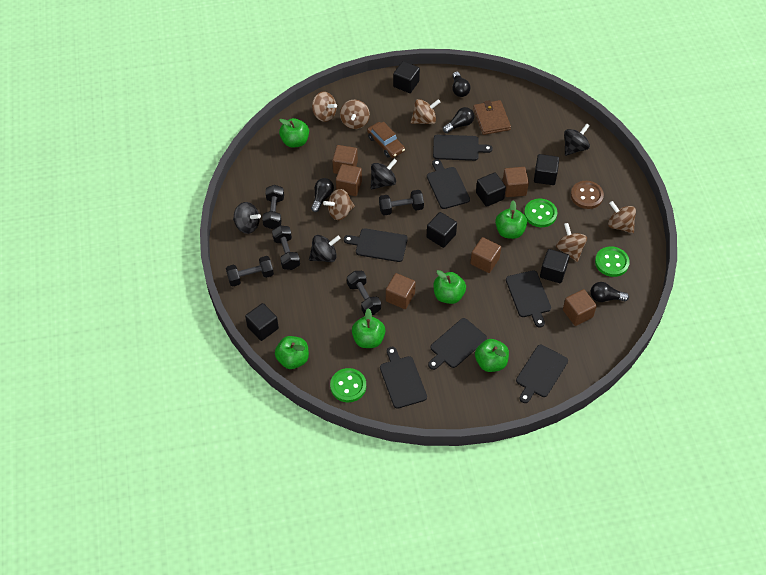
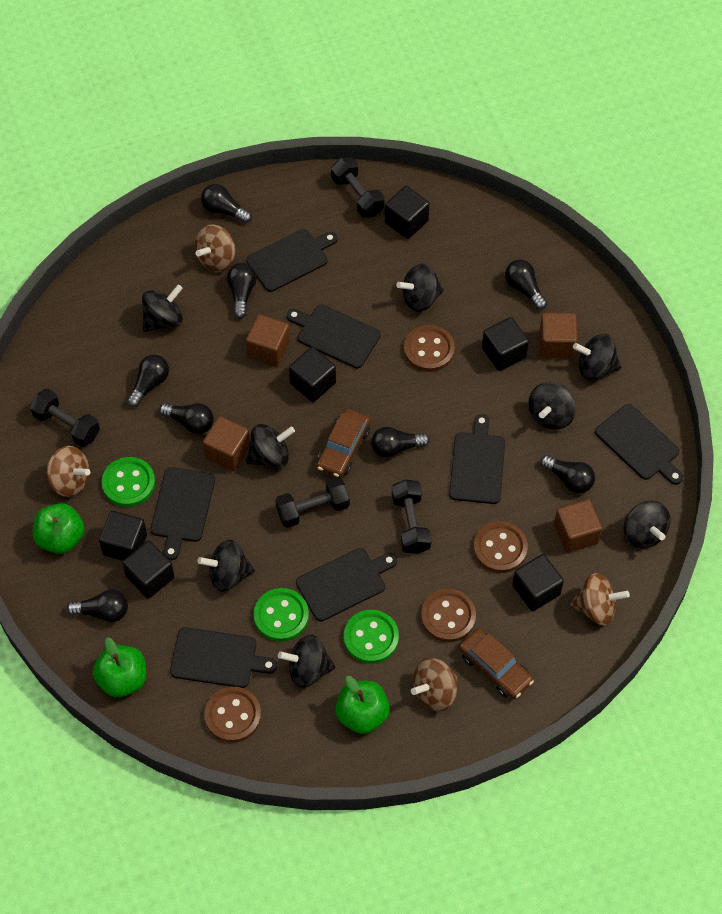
black dumbbell: 5 -> 4
black light bulb: 4 -> 8
black spinning top: 4 -> 8
brown button: 1 -> 4
brown car: 1 -> 2
brown cube: 6 -> 4
brown spinning top: 6 -> 4
brown wallet: 1 -> 0
green apple: 6 -> 3

